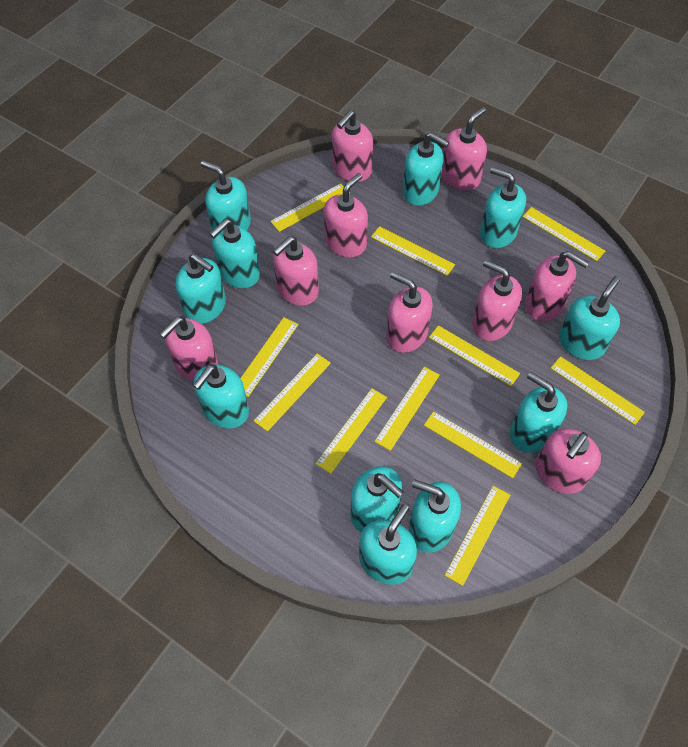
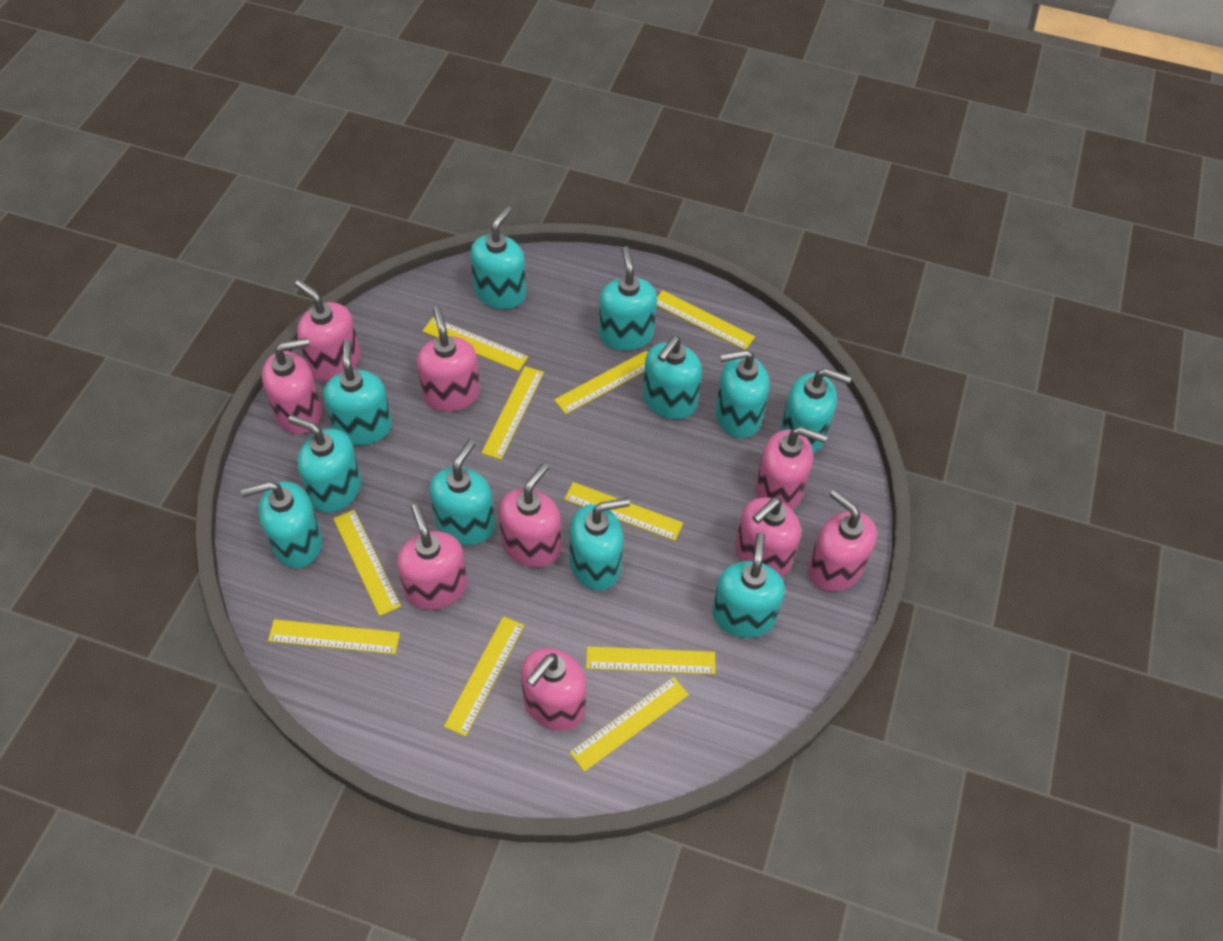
yellow ruler: 11 -> 10

